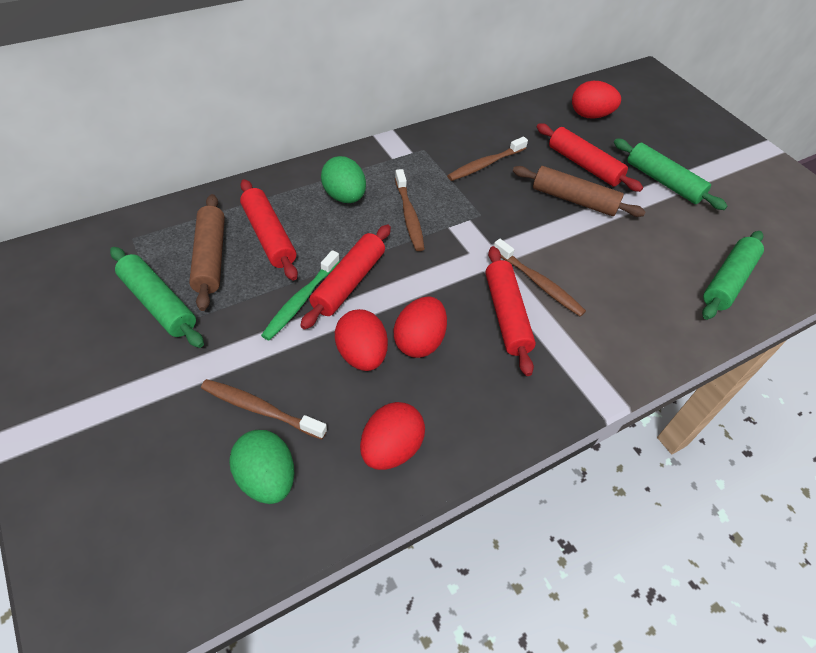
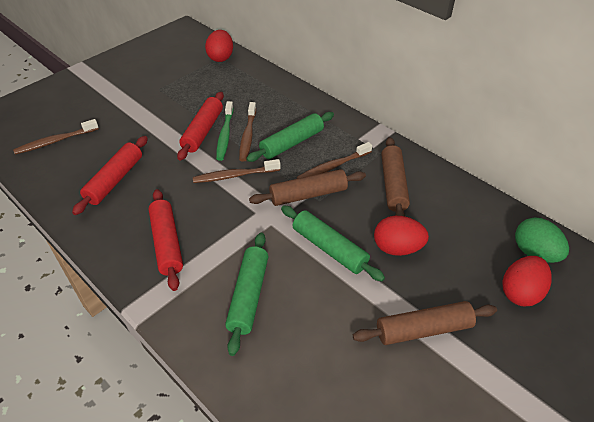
brown rolling pin: 2 -> 3
green egg: 2 -> 1
red egg: 4 -> 3
red rolling pin: 4 -> 3

